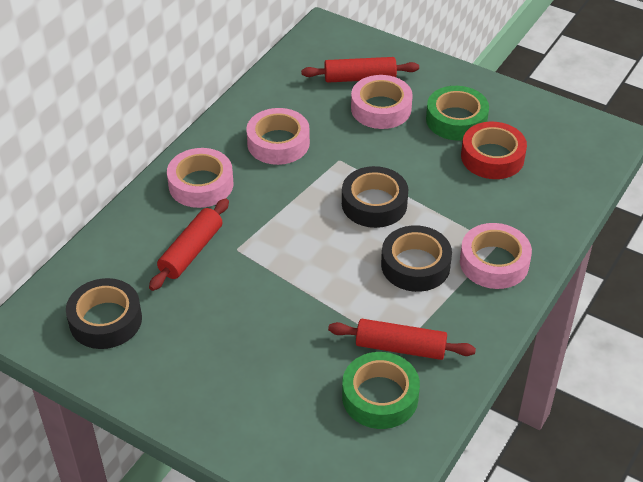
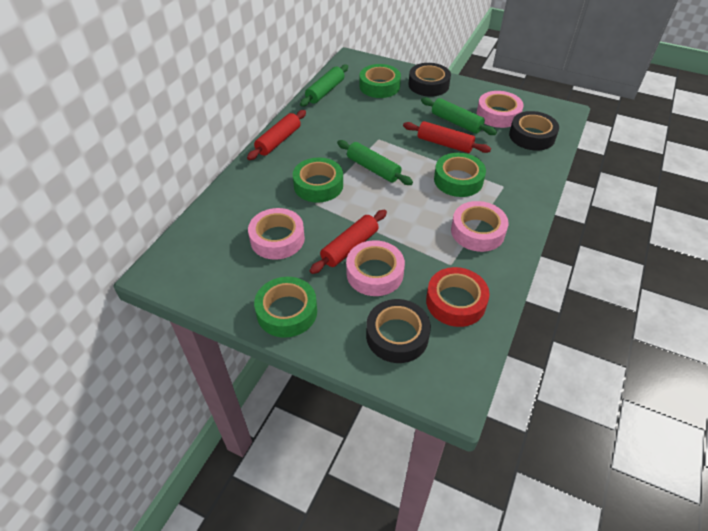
green rolling pin: 0 -> 3
green tape: 2 -> 4

